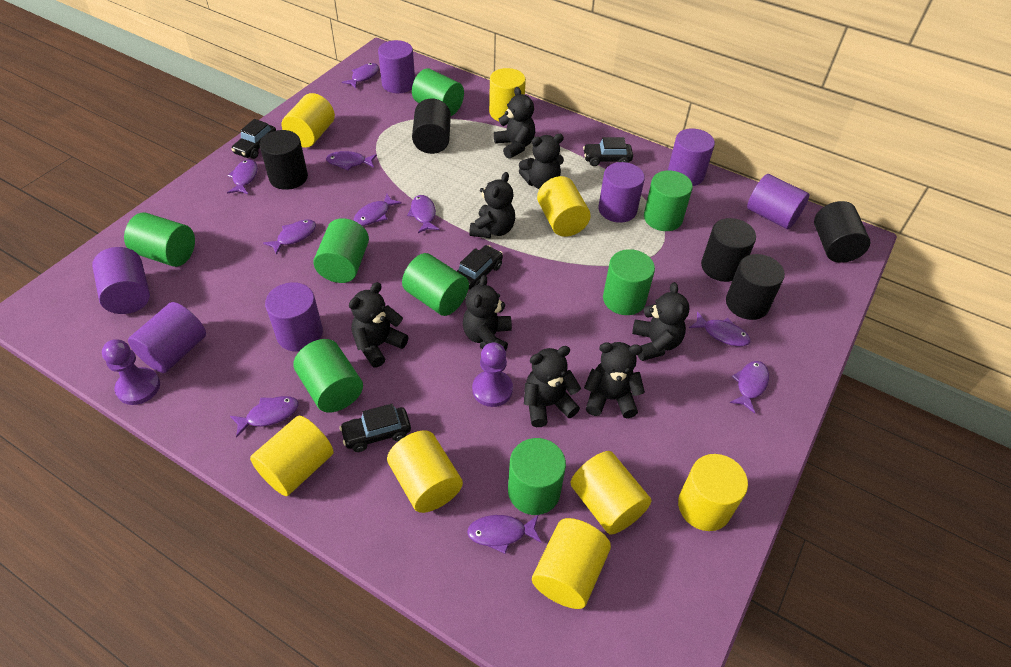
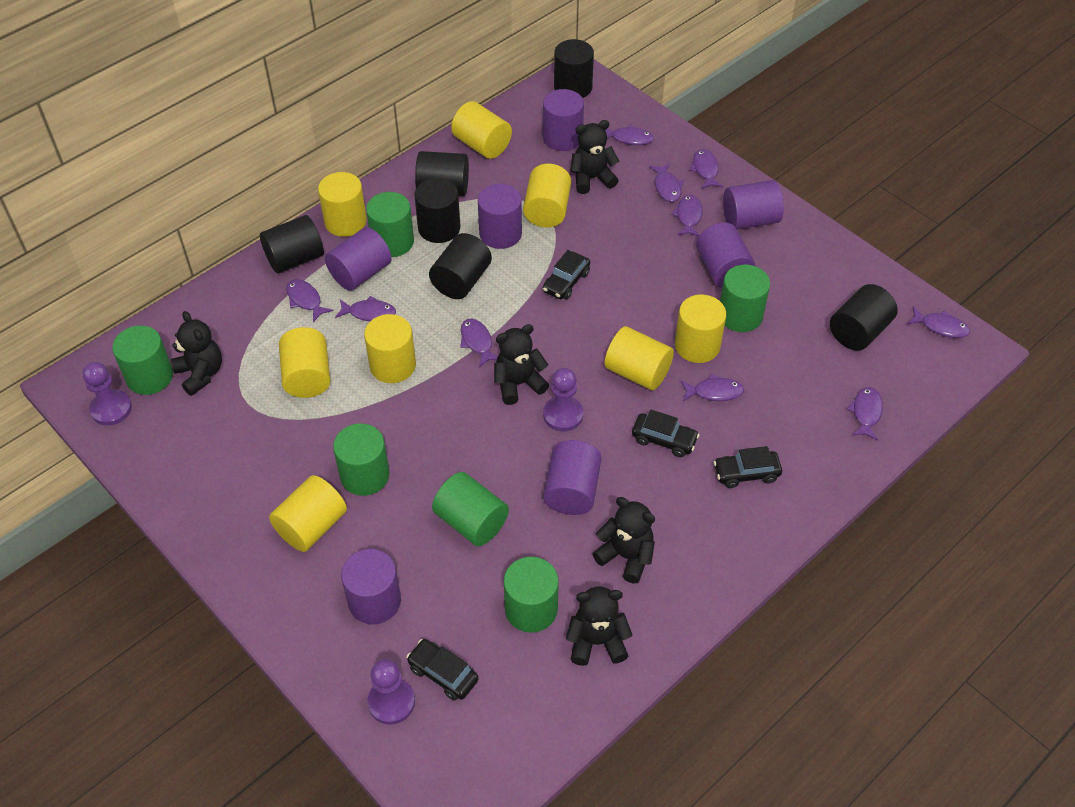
black cylinder: 5 -> 6
black teddy bear: 8 -> 5
green cylinder: 8 -> 6
purple pawn: 2 -> 3

